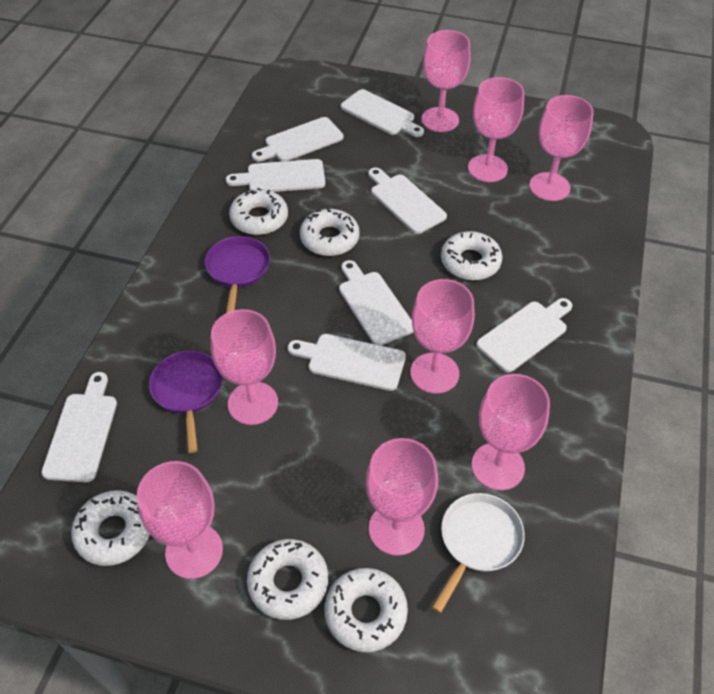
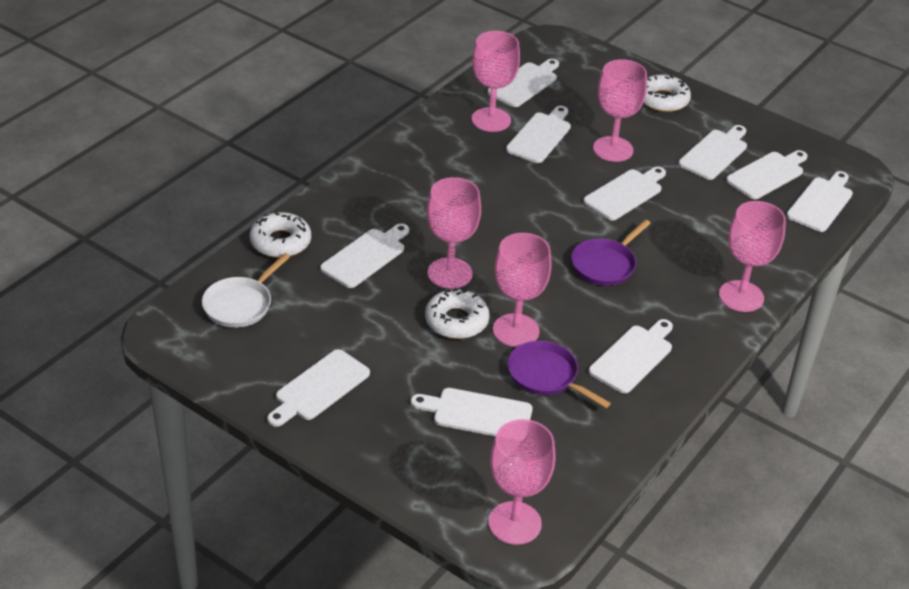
pink goblet: 8 -> 6
white cutting board: 8 -> 10
white donut: 6 -> 3

